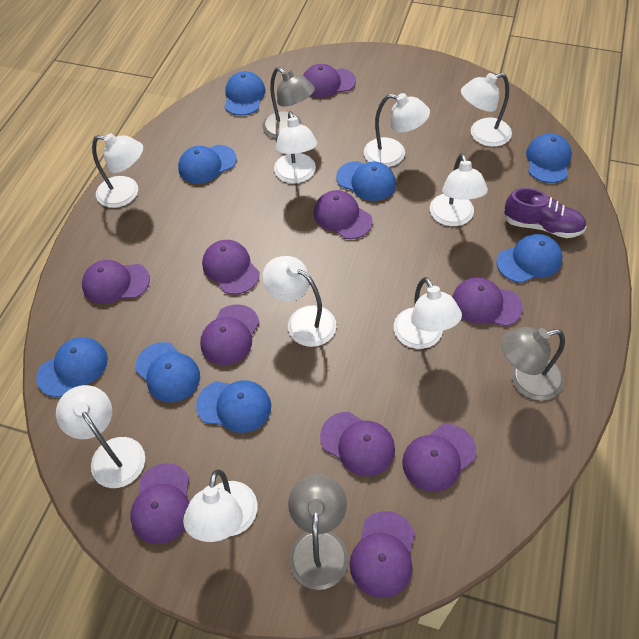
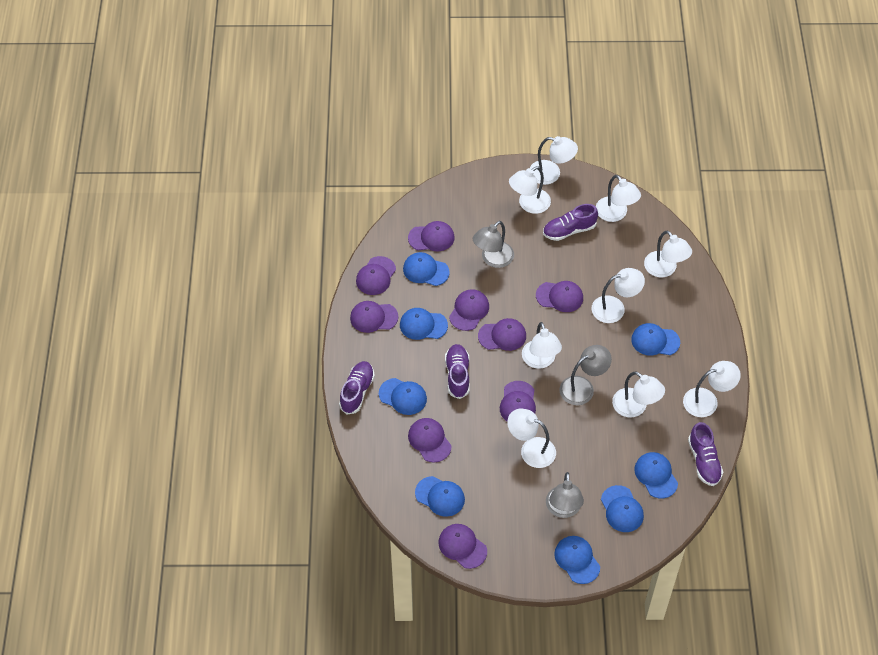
purple cap: 10 -> 9
purple shoe: 1 -> 4

